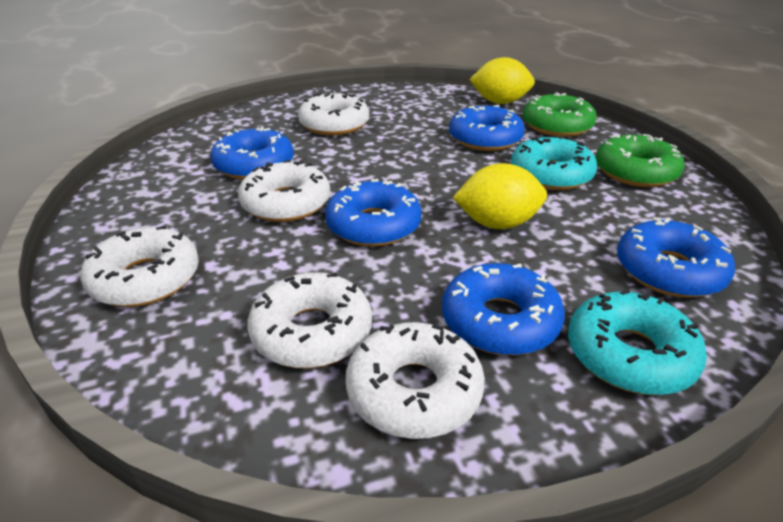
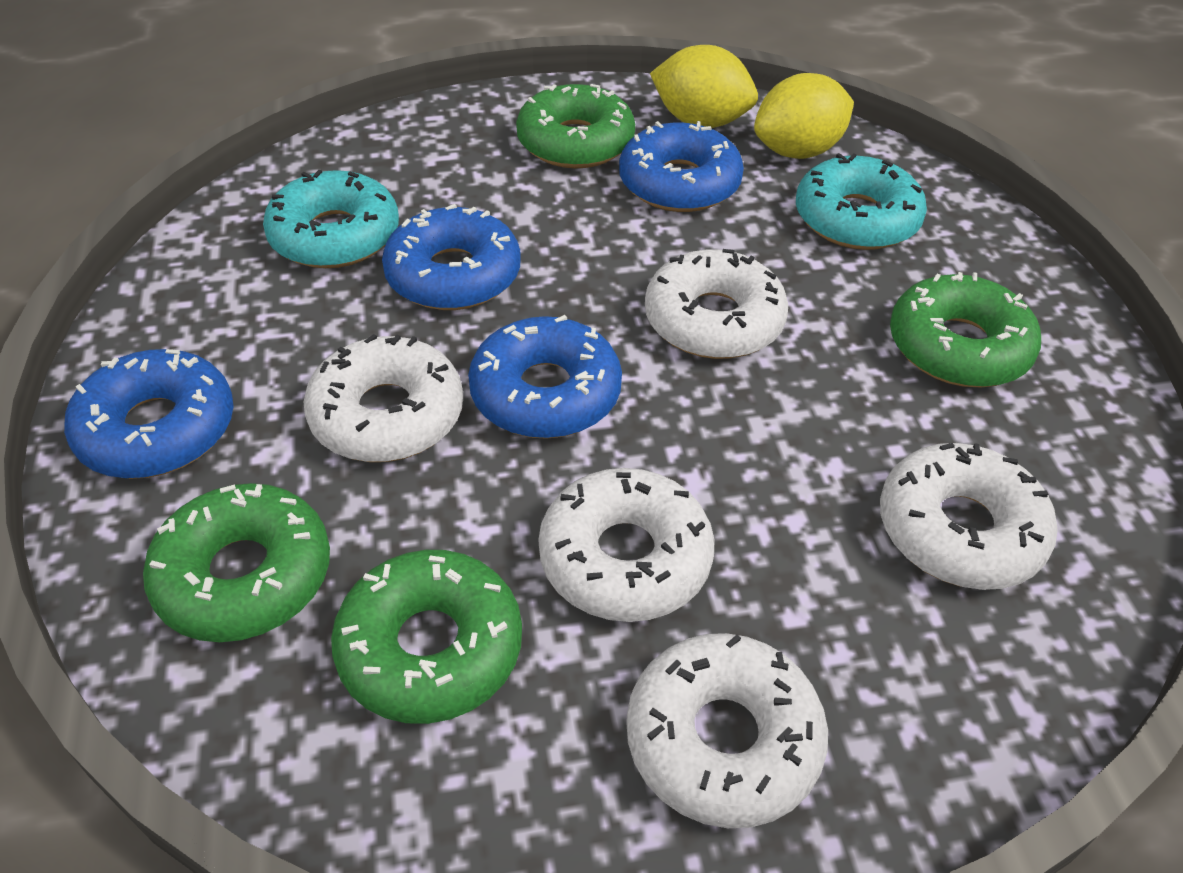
blue donut: 5 -> 4
green donut: 2 -> 4

